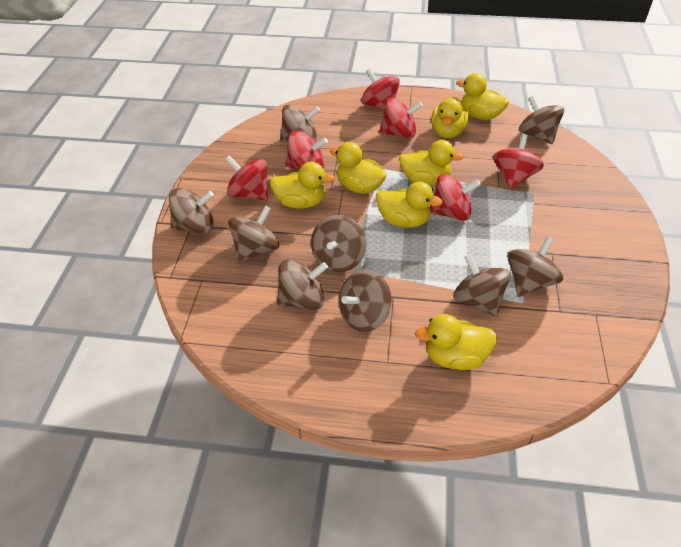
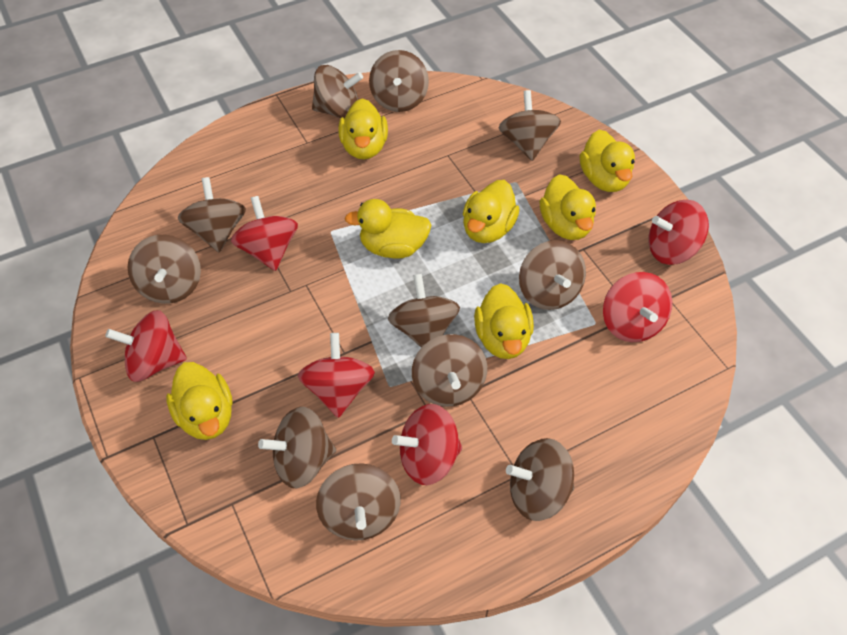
brown spinning top: 9 -> 11

